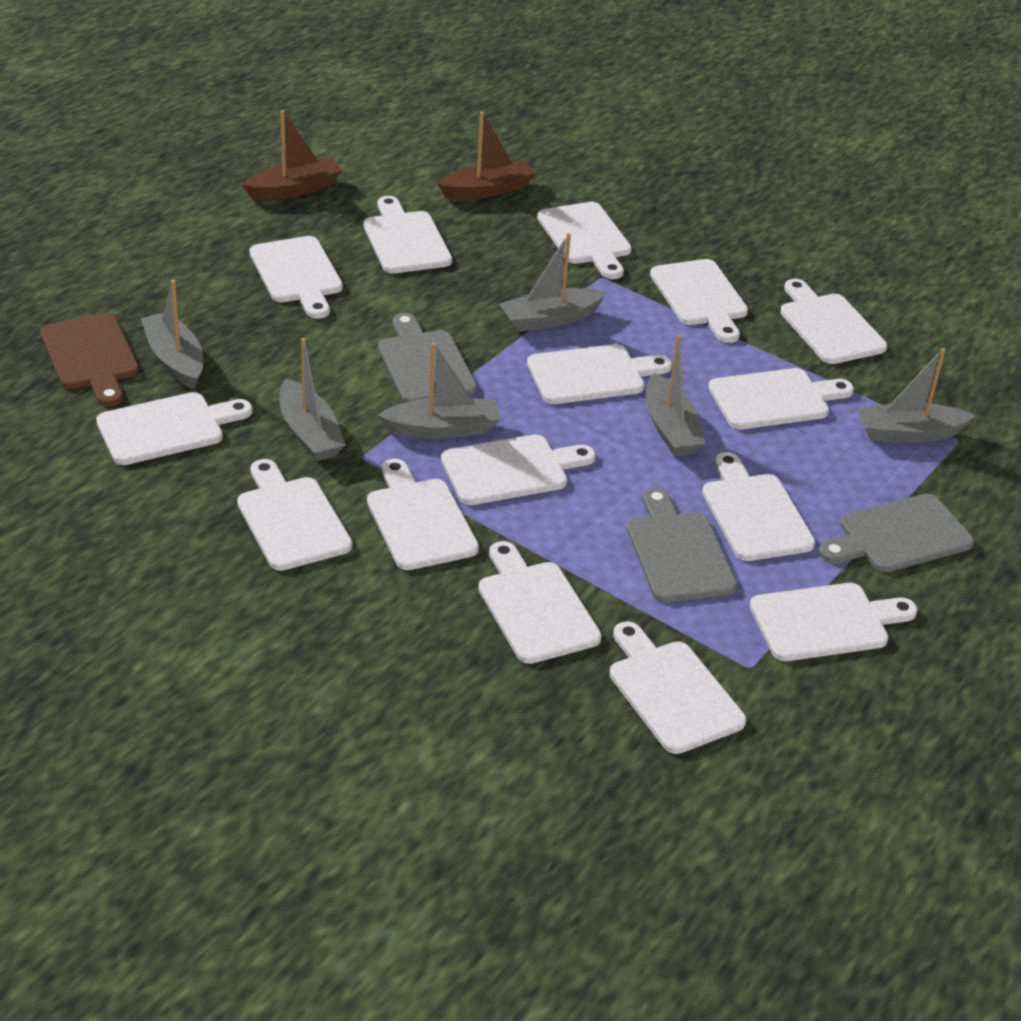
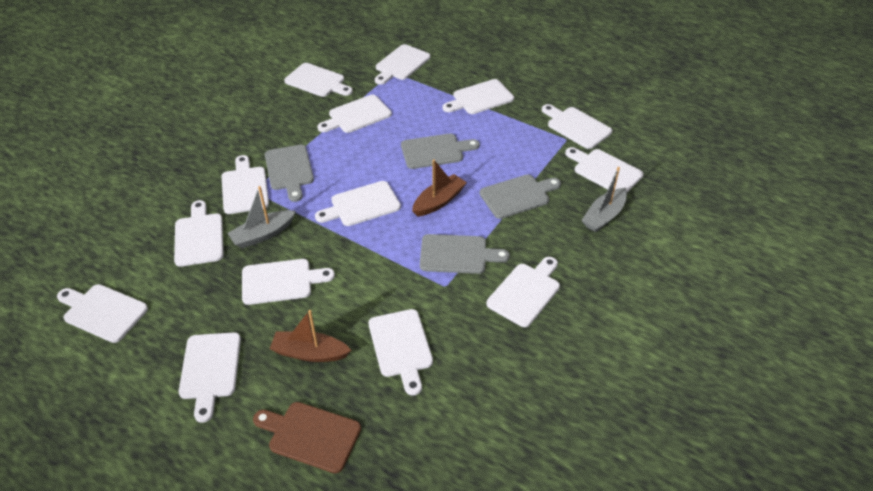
grey boat: 6 -> 2
grey cutting board: 3 -> 4
white cutting board: 15 -> 14

